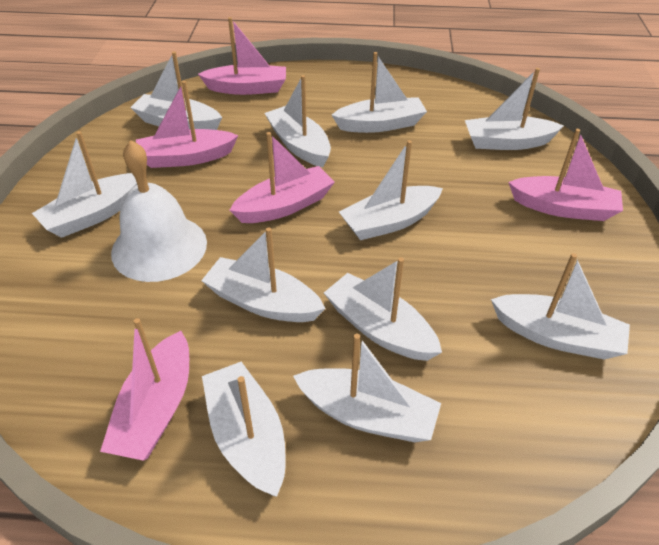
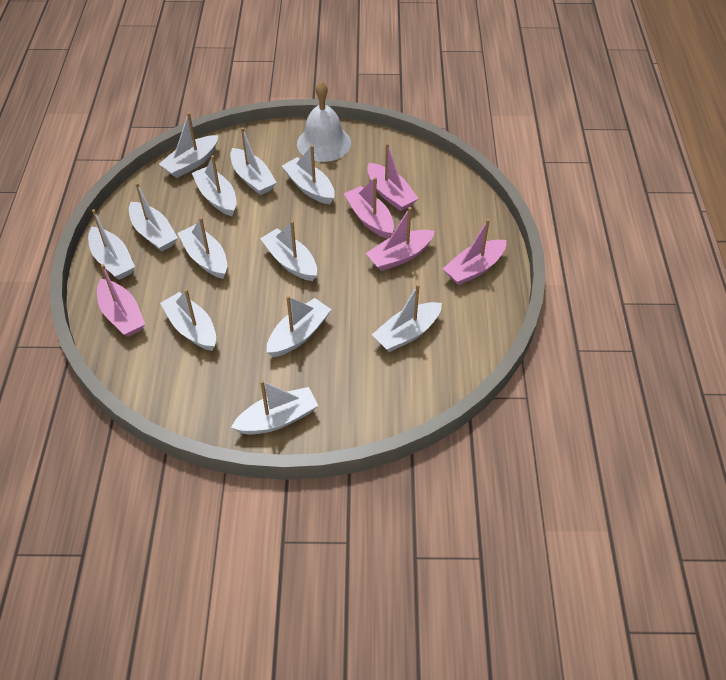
white boat: 11 -> 12

